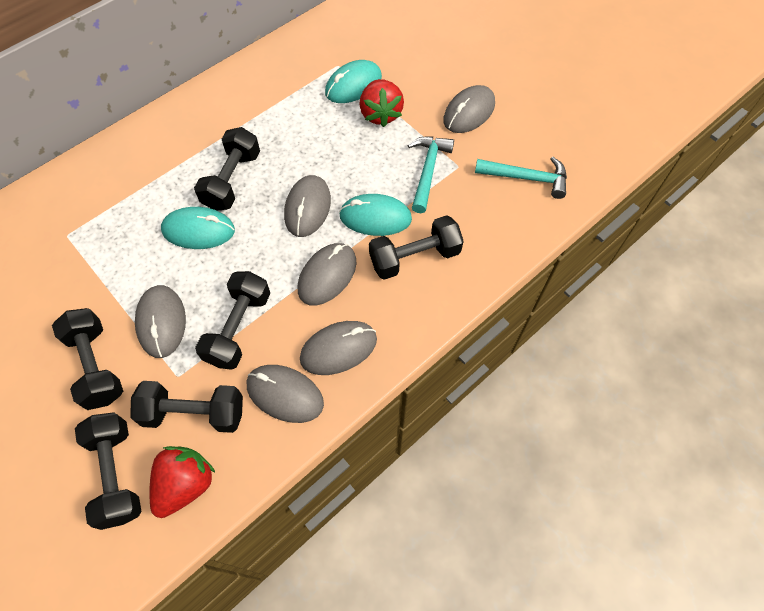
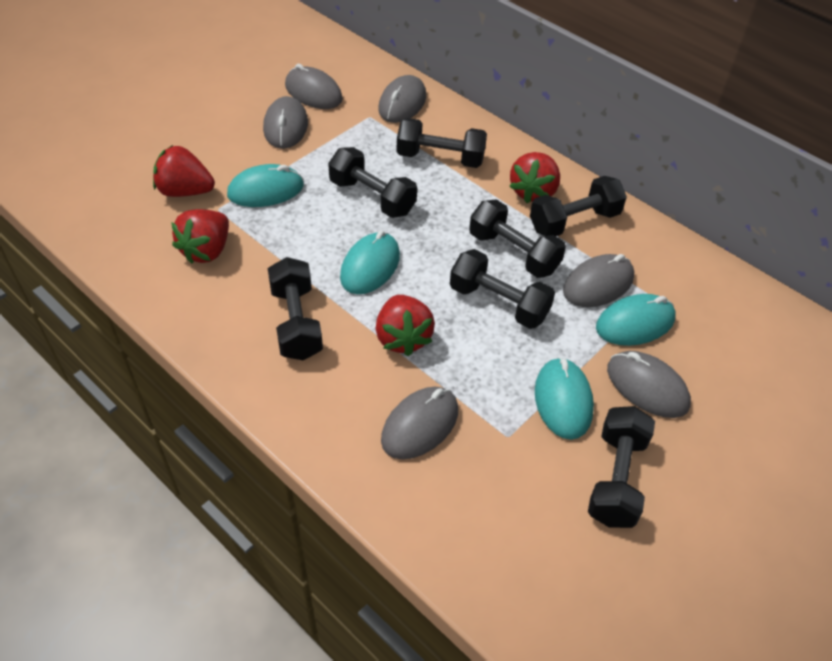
black dumbbell: 6 -> 7
red strawberry: 2 -> 4
turquoise hammer: 2 -> 0
turquoise mouse: 3 -> 4

